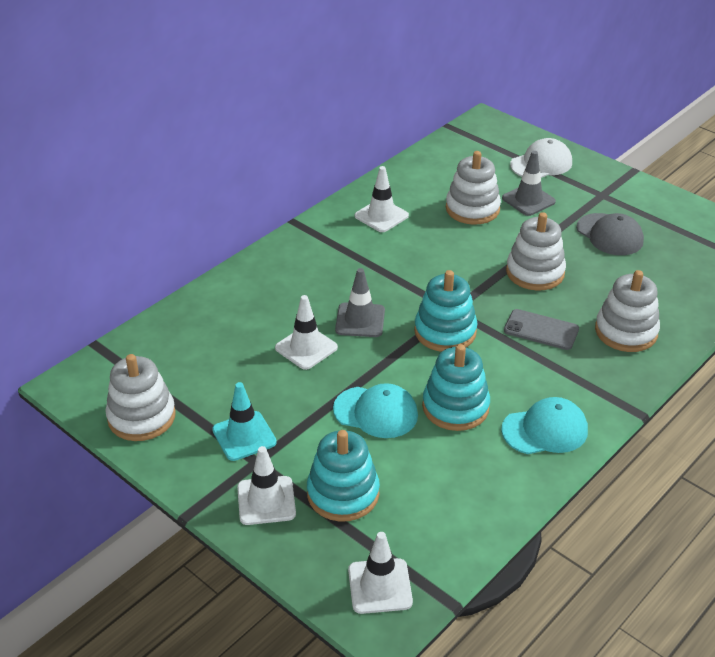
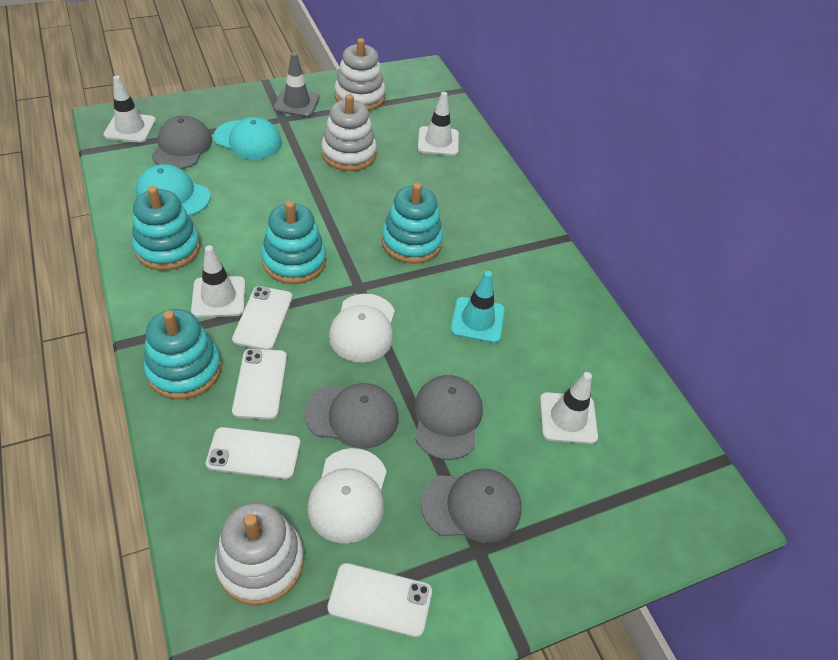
grey cap: 1 -> 4
grey phone: 1 -> 0
grey traffic cone: 2 -> 1
turquoise stacking toy: 3 -> 4
white cap: 1 -> 2
white phone: 0 -> 4
white stacking toy: 4 -> 3

